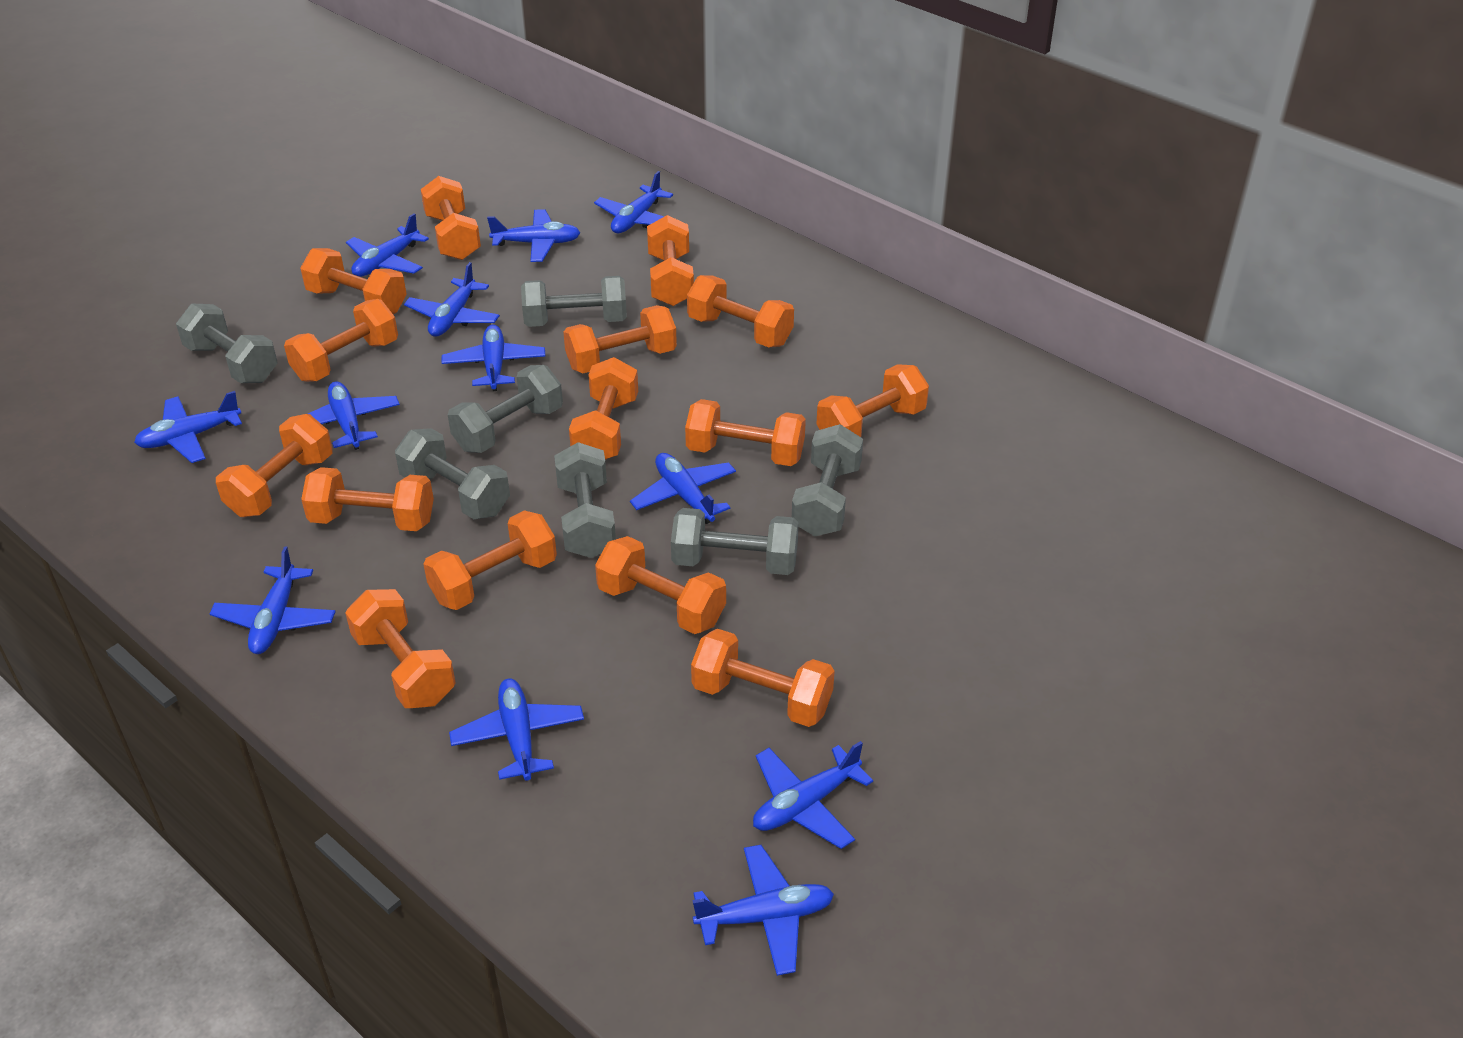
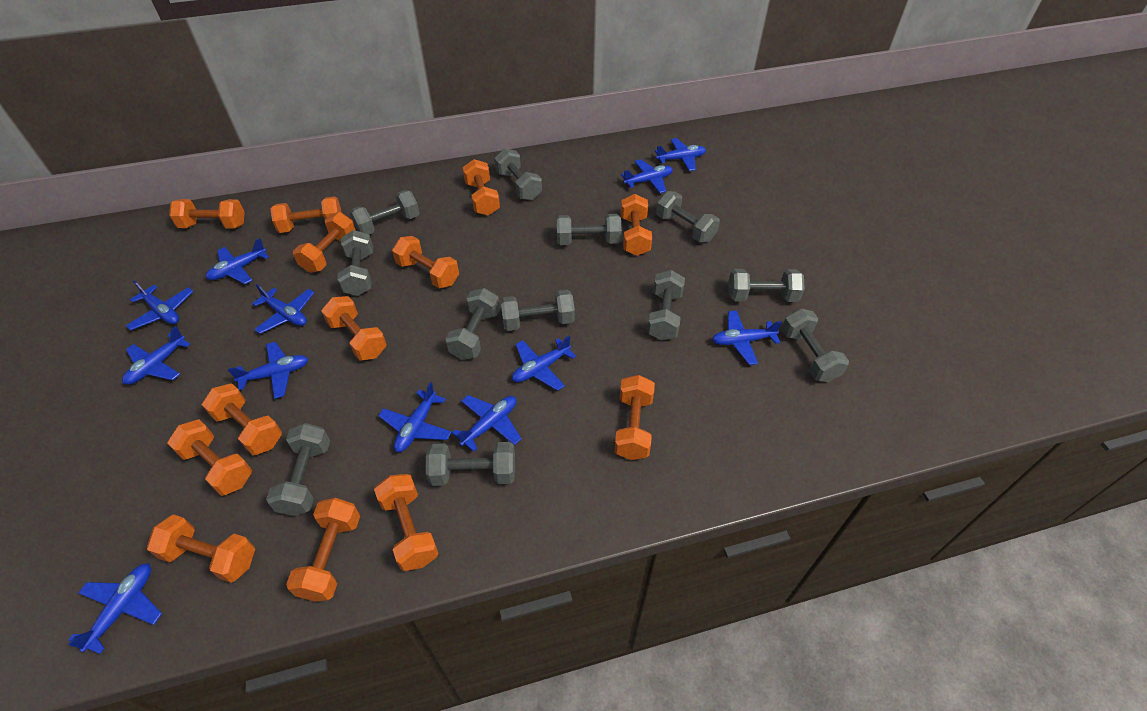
grey dumbbell: 7 -> 12
orange dumbbell: 15 -> 13

